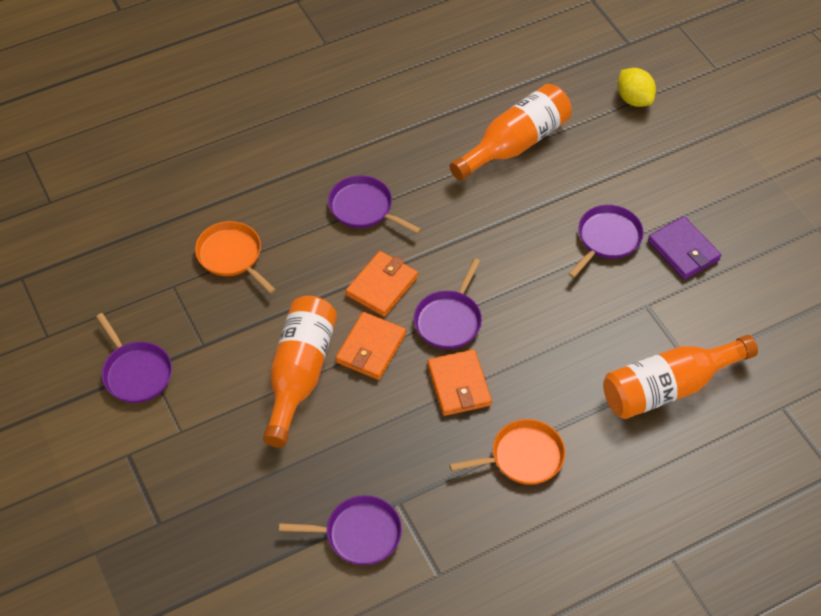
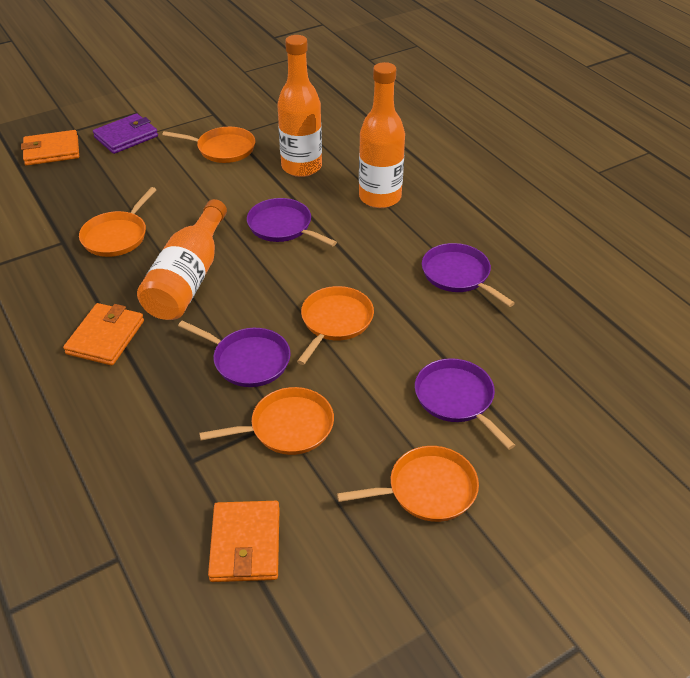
orange pan: 2 -> 5
purple pan: 5 -> 4
yellow lemon: 1 -> 0

